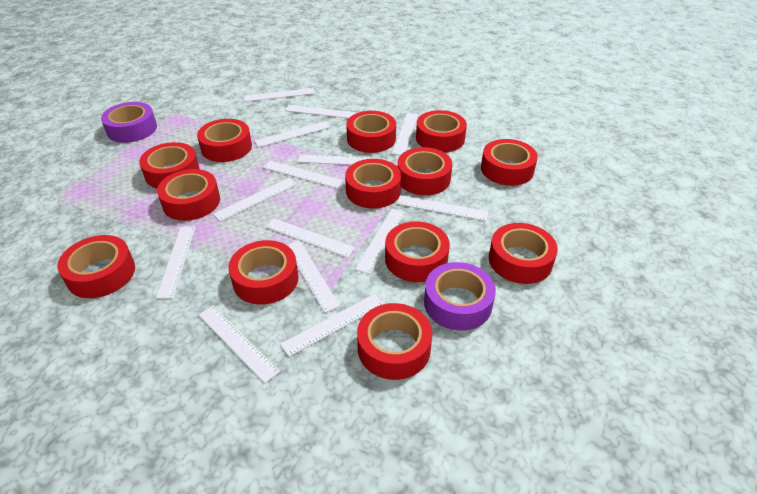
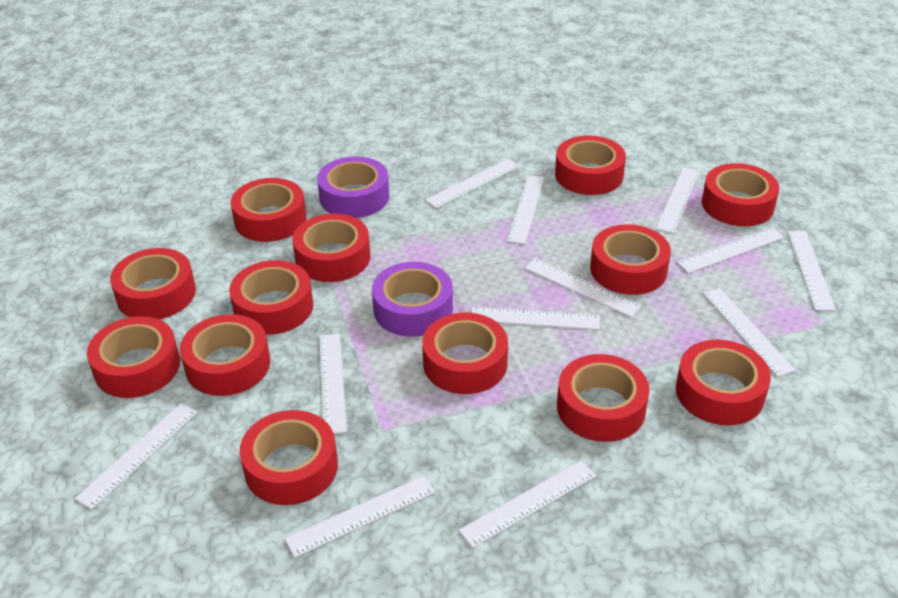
white ruler: 14 -> 12

